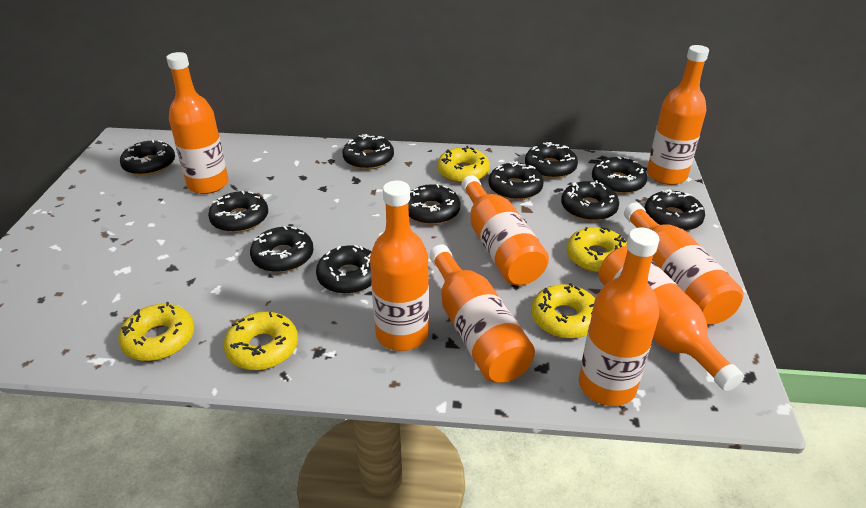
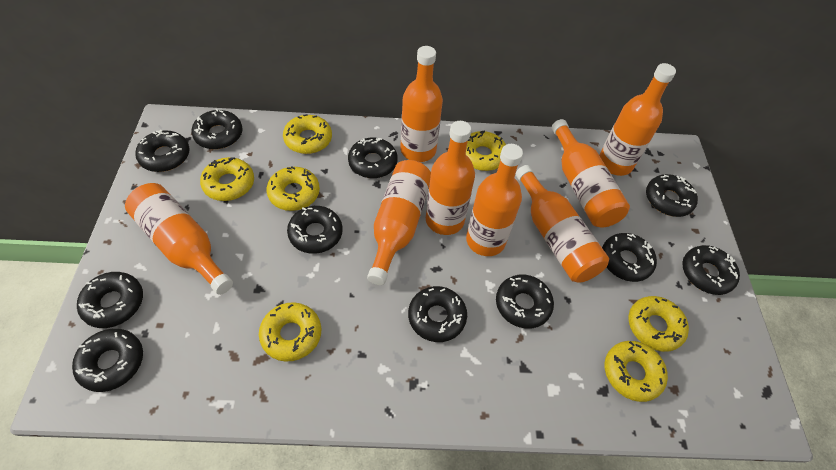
yellow donut: 5 -> 7

